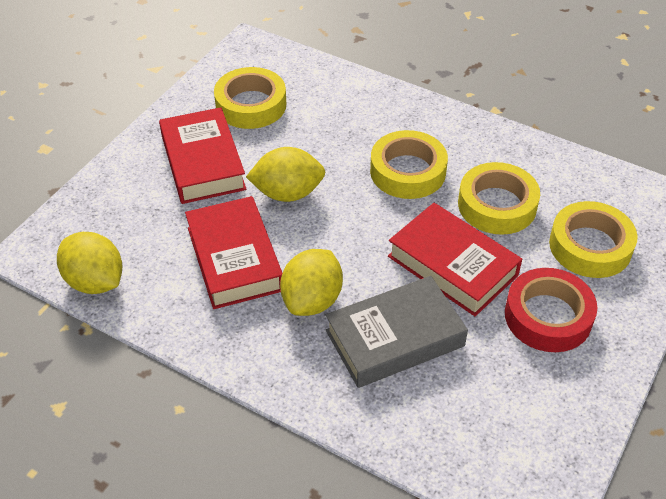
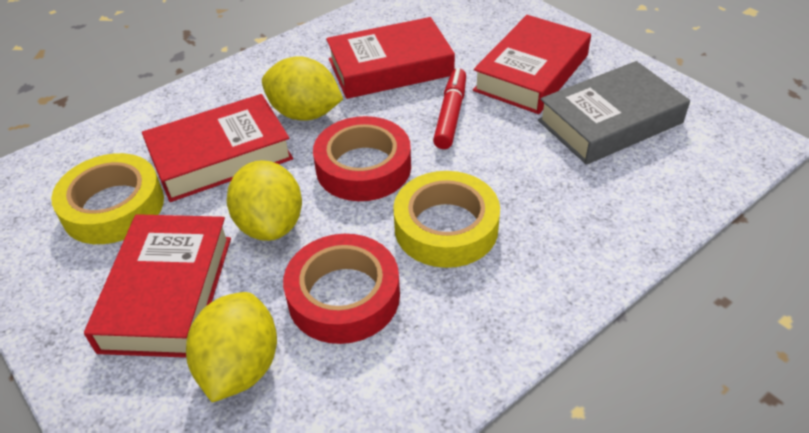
red book: 3 -> 4
red marker: 0 -> 1
red tape: 1 -> 2
yellow tape: 4 -> 2

